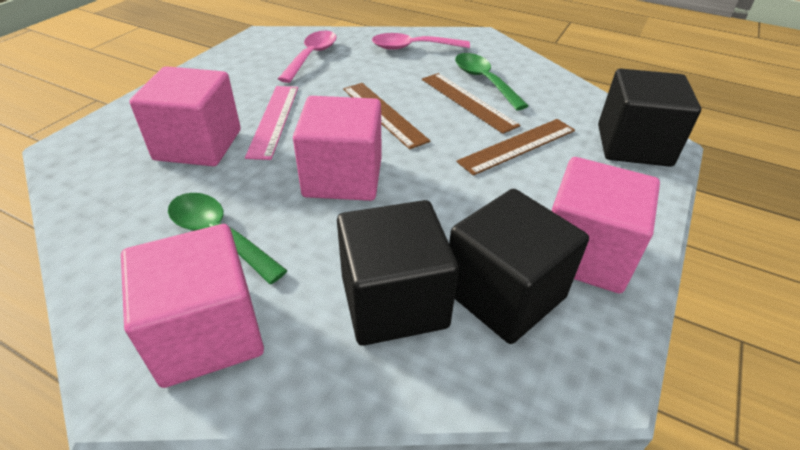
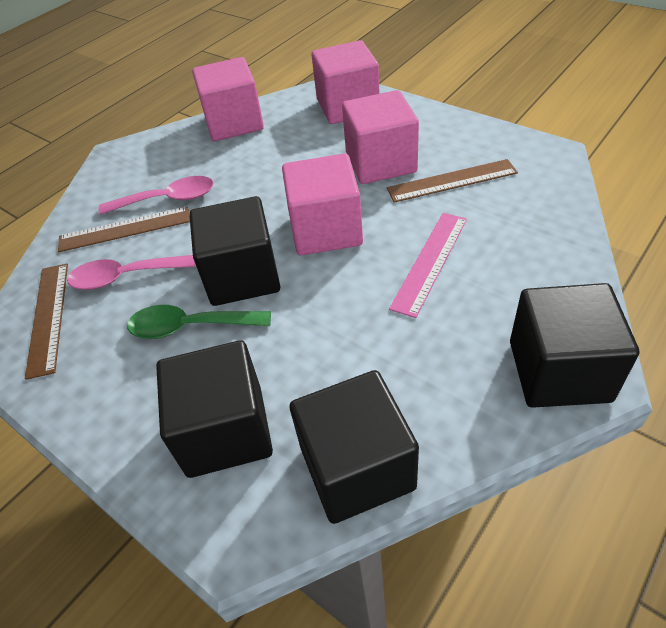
black cube: 3 -> 4
green spoon: 2 -> 1

